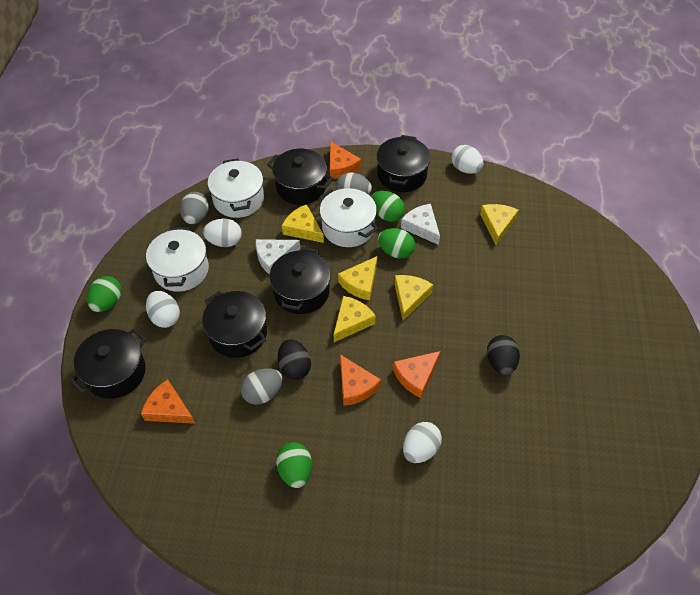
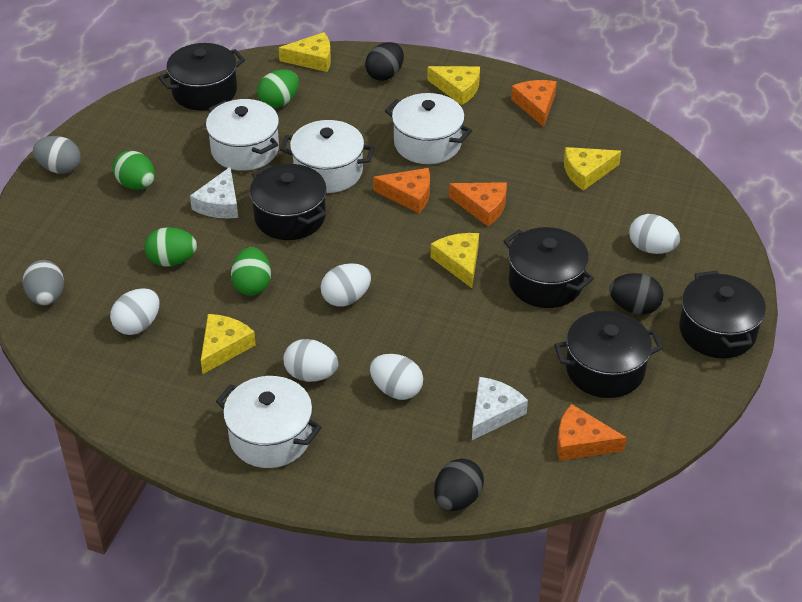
black egg: 2 -> 3
grey egg: 3 -> 2
white egg: 4 -> 5
white pot: 3 -> 4

